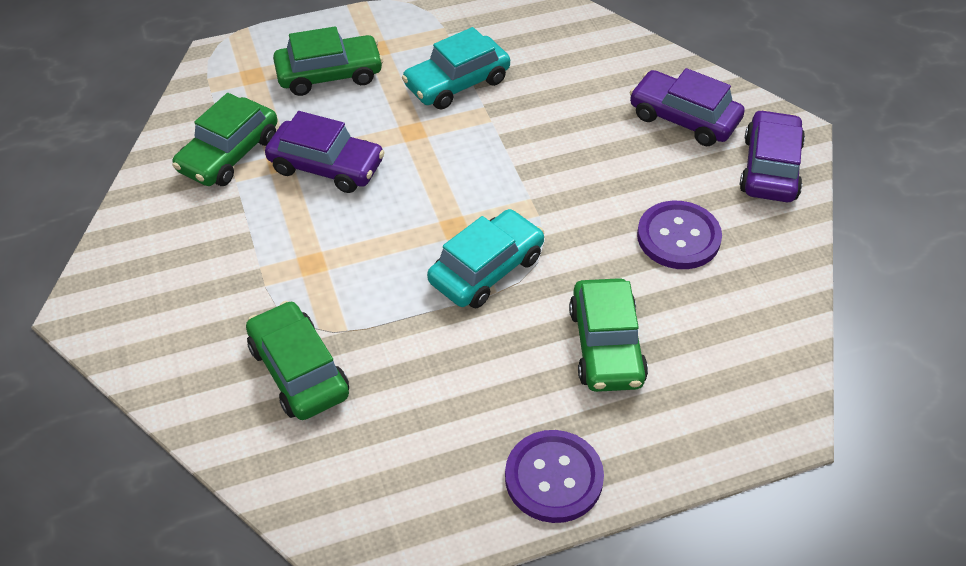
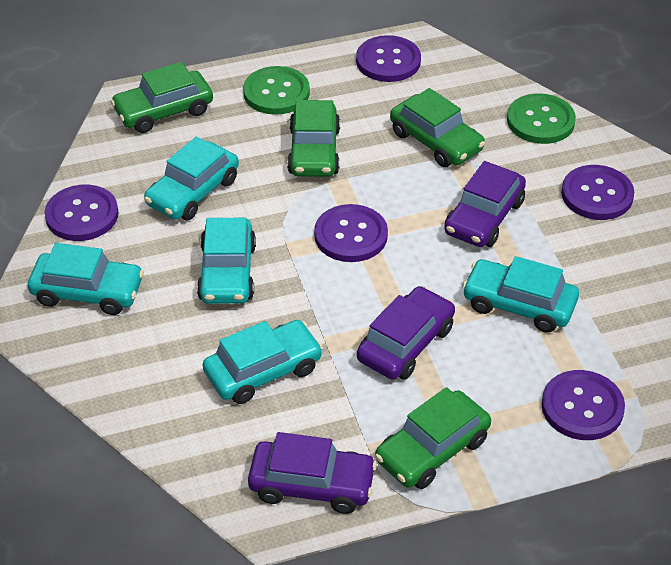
green button: 0 -> 2
purple button: 2 -> 5
turquoise car: 2 -> 5

